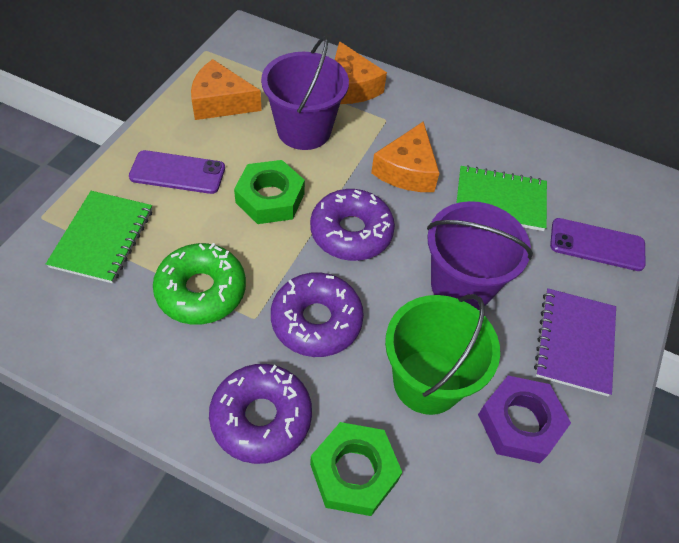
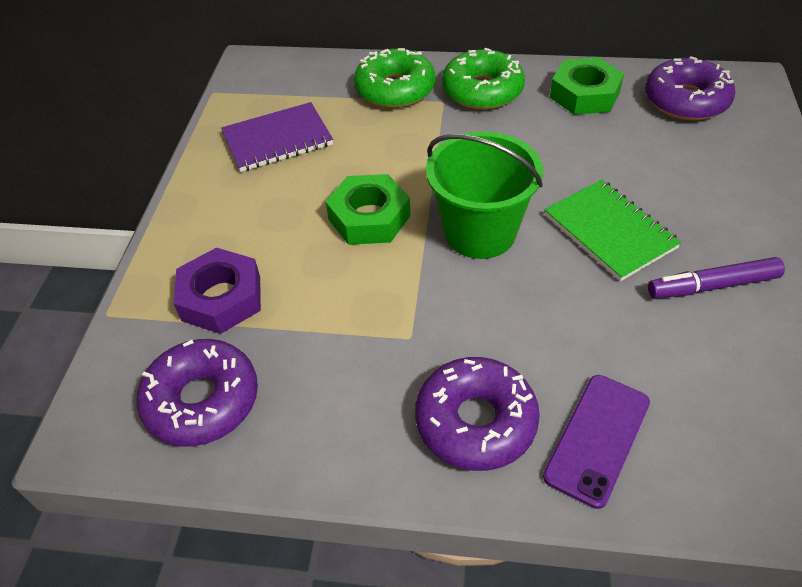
green donut: 1 -> 2
green notebook: 2 -> 1
orange cheese: 3 -> 0
purple bucket: 2 -> 0
purple marker: 0 -> 1
purple phone: 2 -> 1

